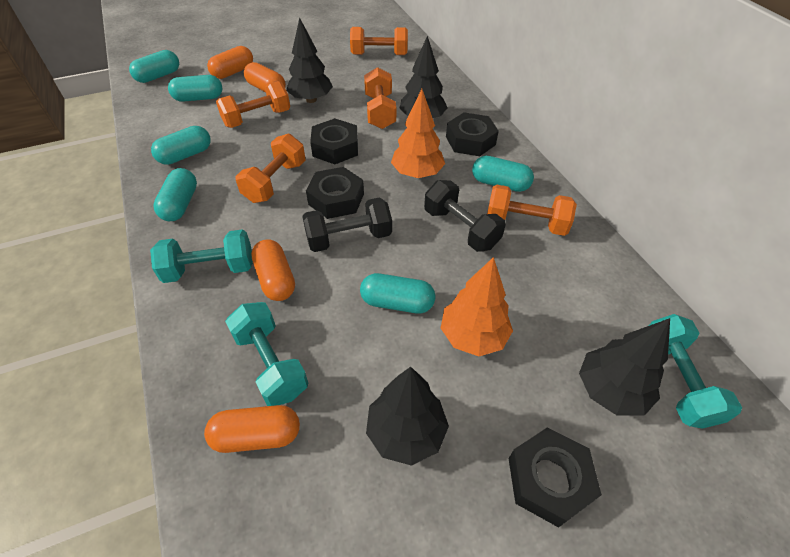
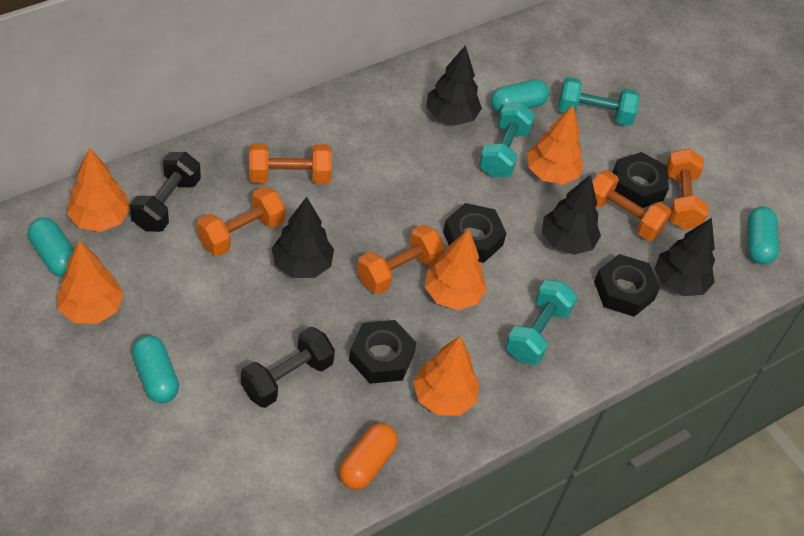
orange capsule: 4 -> 1
orange tree: 2 -> 5
turquoise capsule: 6 -> 4

